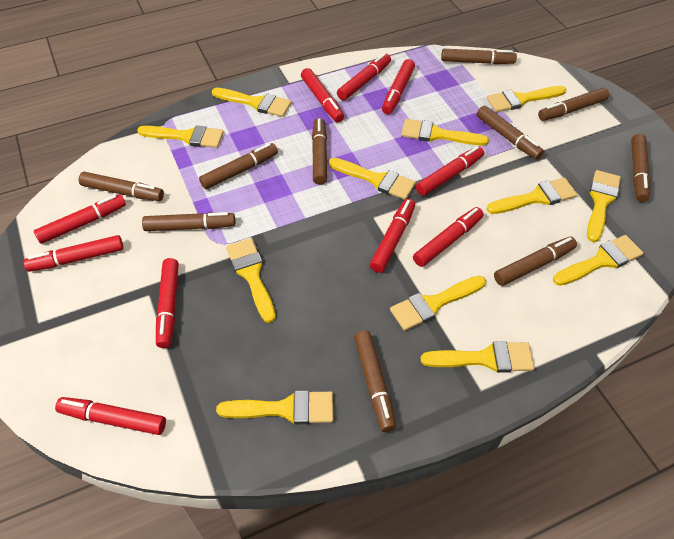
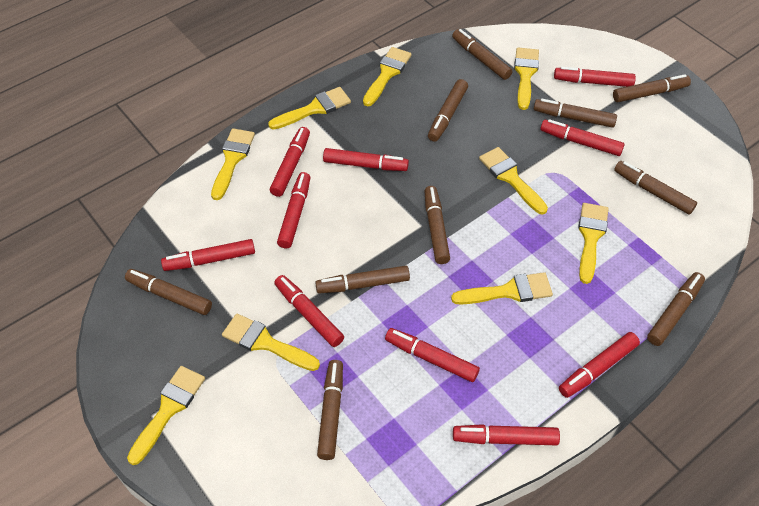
yellow brush: 12 -> 9

